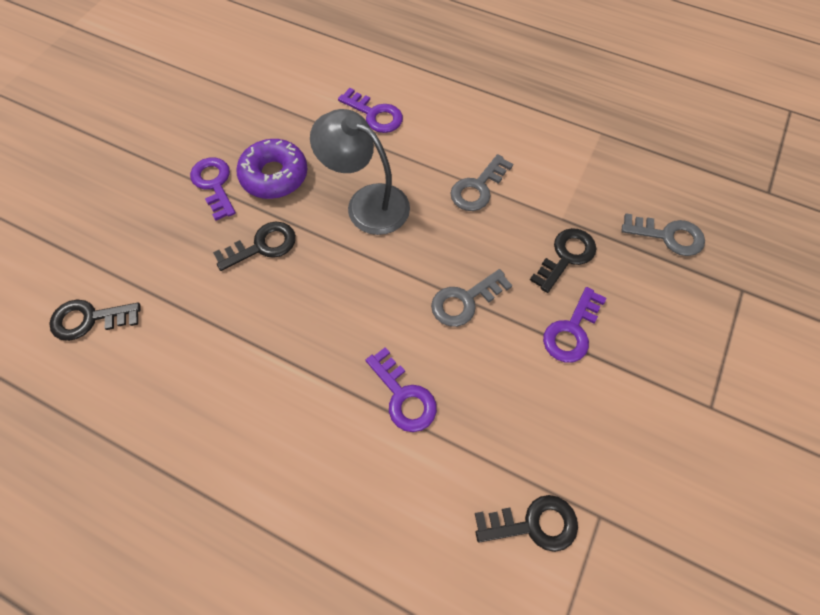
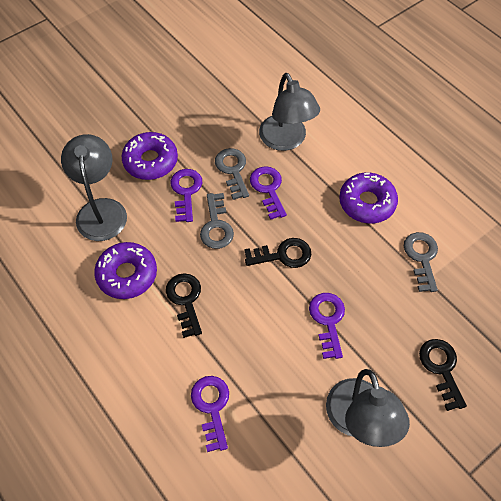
black key: 4 -> 3
grey lamp: 1 -> 3
purple donut: 1 -> 3

